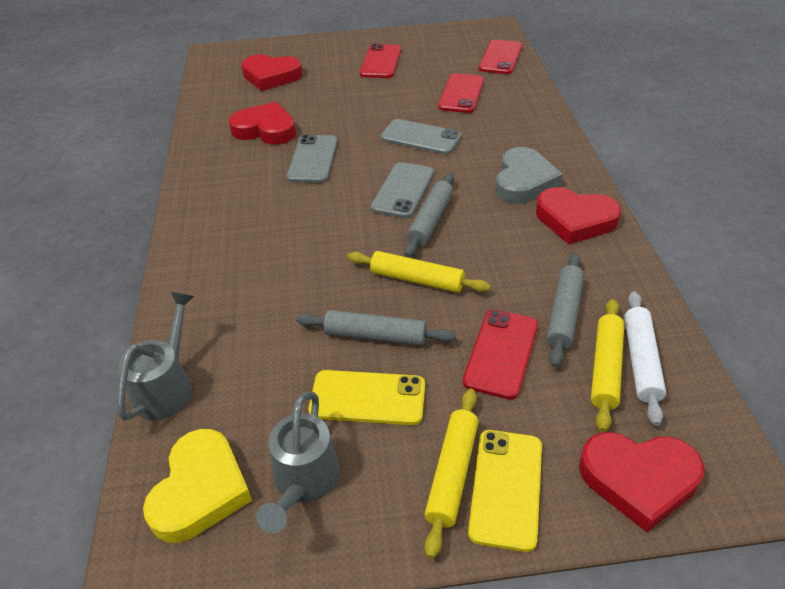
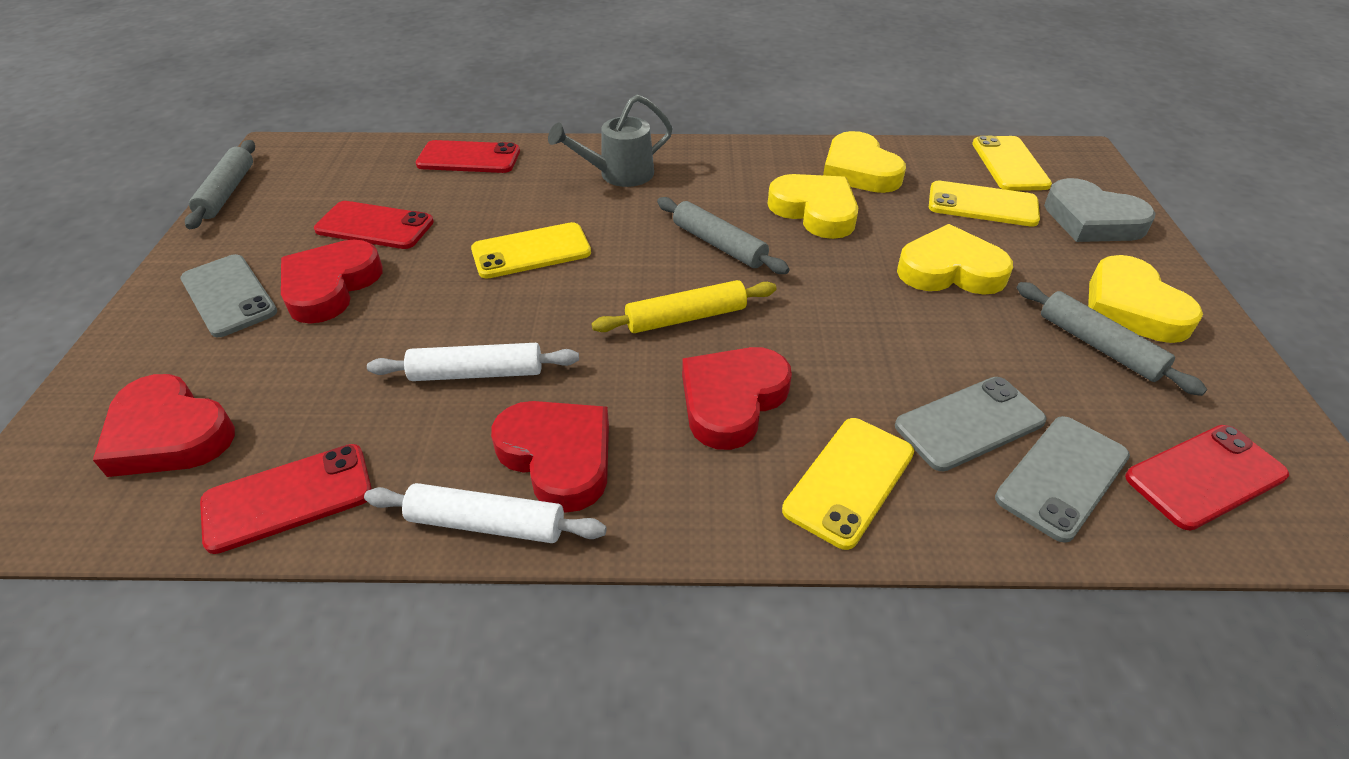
grey watering can: 2 -> 1
white rolling pin: 1 -> 2
yellow heart: 1 -> 4
yellow phone: 2 -> 4
yellow rolling pin: 3 -> 1

